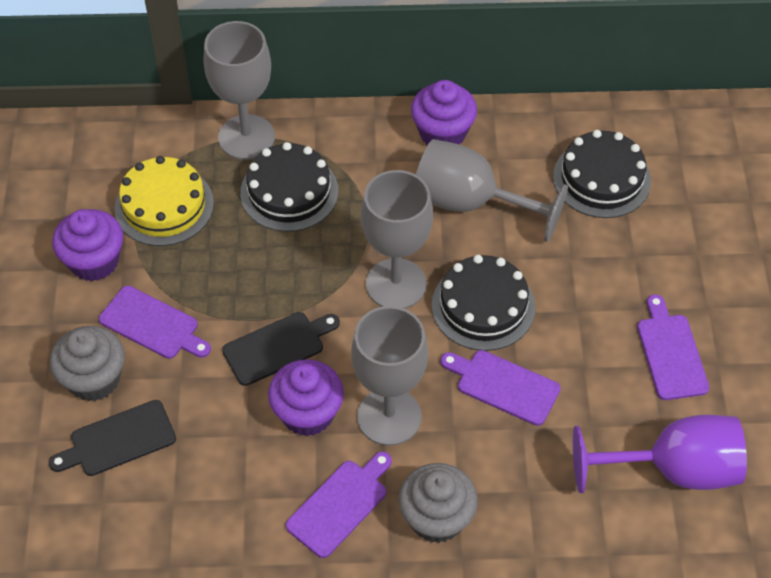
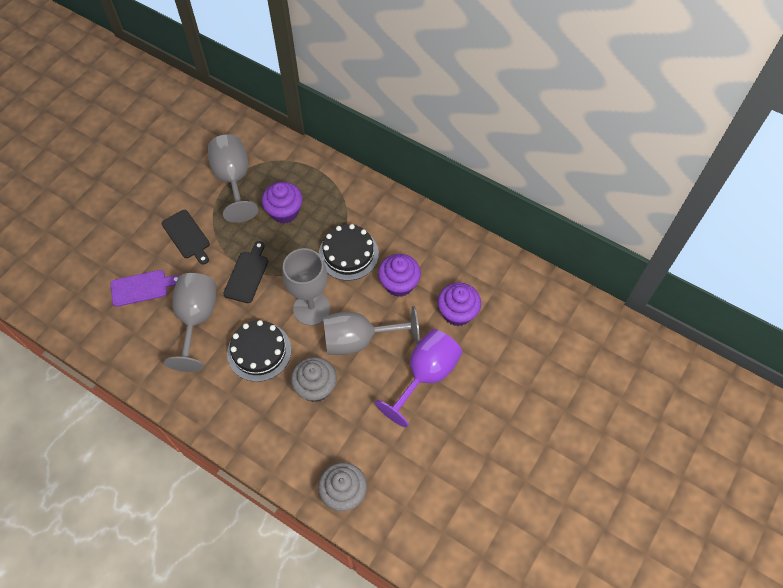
black cake: 3 -> 2
purple cutting board: 4 -> 1
yellow cake: 1 -> 0

